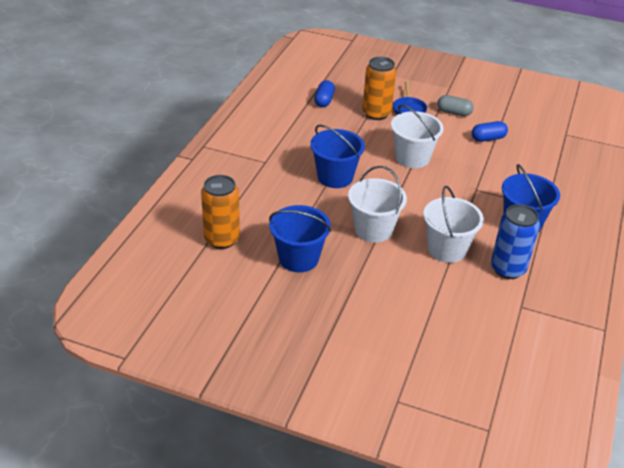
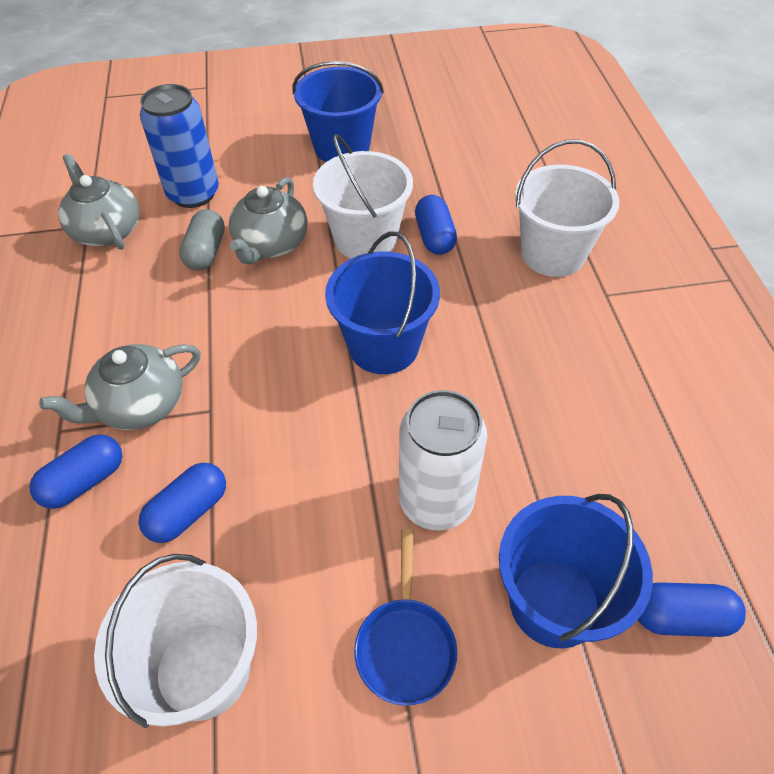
blue capsule: 2 -> 4
grey teapot: 0 -> 3
orange can: 2 -> 0
white can: 0 -> 1

